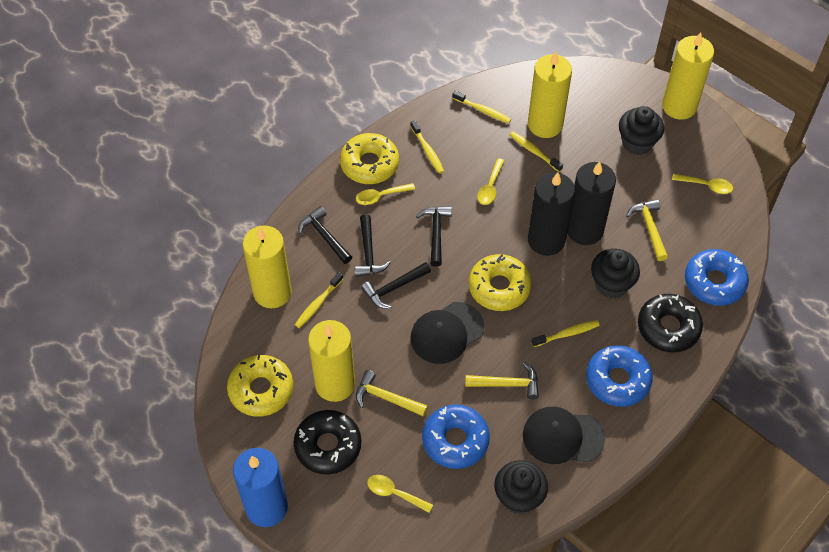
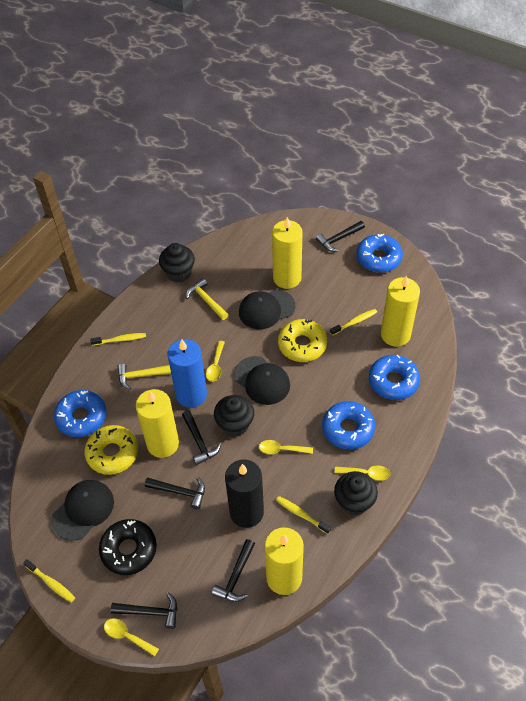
black candle: 2 -> 1
black cap: 2 -> 3
black donut: 2 -> 1
black hammer: 4 -> 5
blue donut: 3 -> 4
yellow donut: 3 -> 2
yellow hammer: 3 -> 2
yellow toothbrush: 5 -> 4

